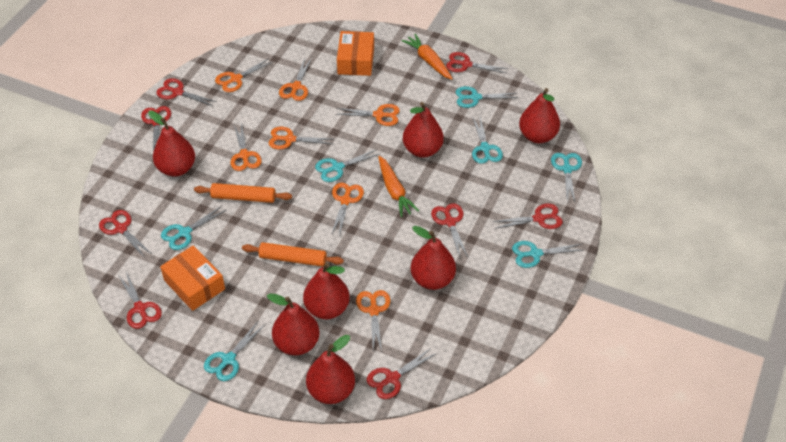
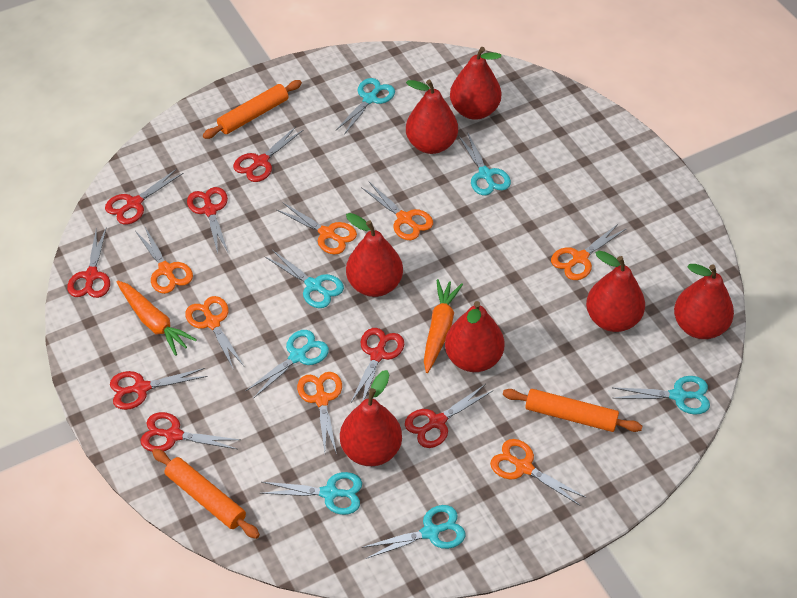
orange box: 2 -> 0
orange rolling pin: 2 -> 3

